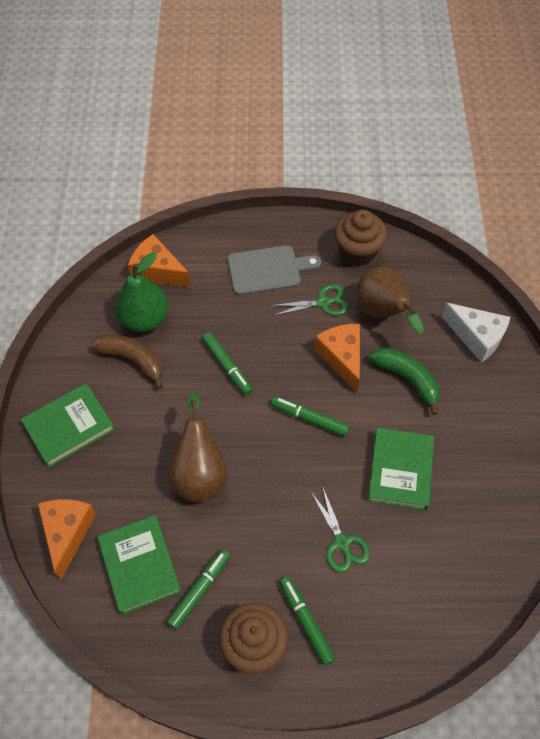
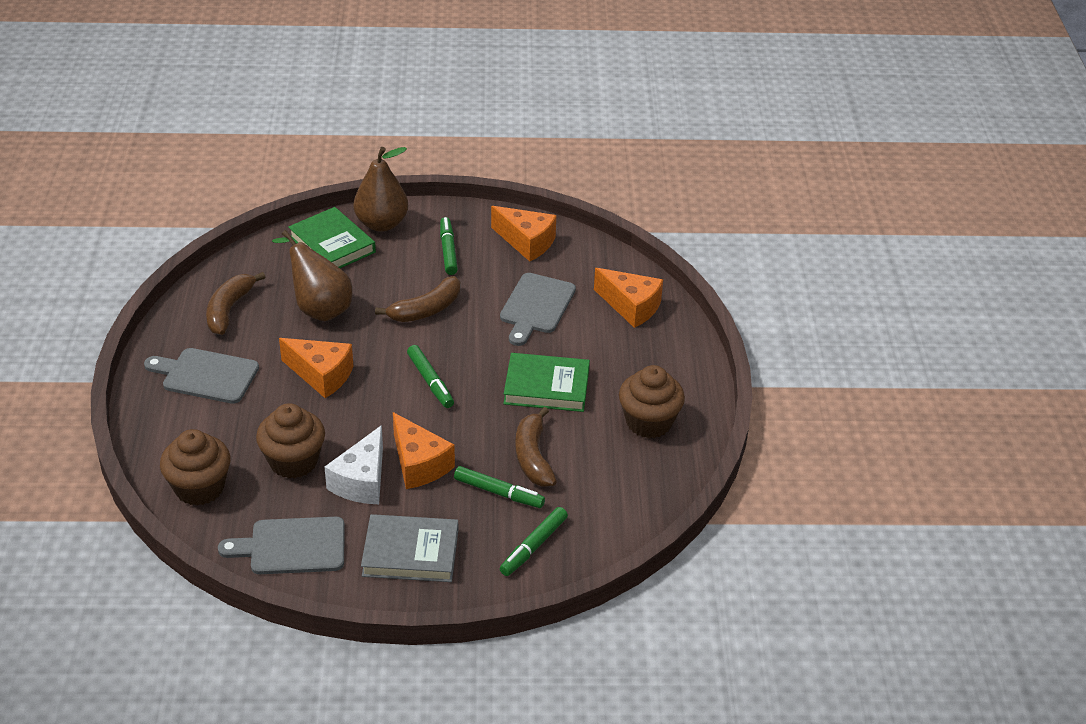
brown banana: 1 -> 3
brown cupcake: 2 -> 3
green banana: 1 -> 0
green book: 3 -> 2
green pear: 1 -> 0
green scissors: 2 -> 0
grey book: 0 -> 1
grey cutting board: 1 -> 3
orange cheese: 3 -> 4

